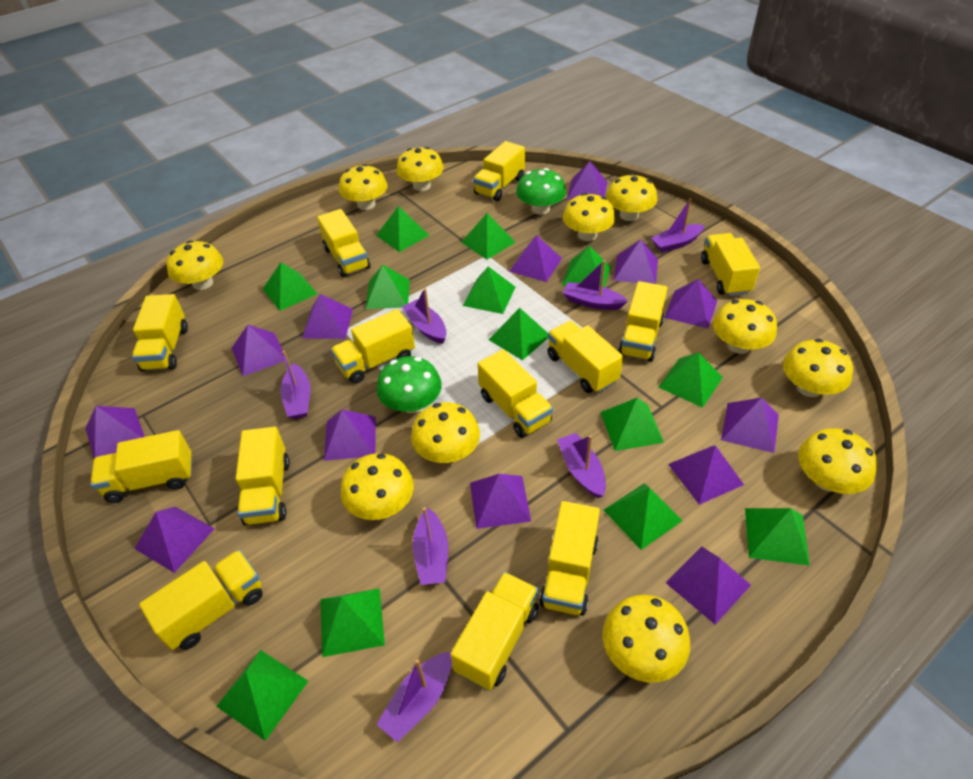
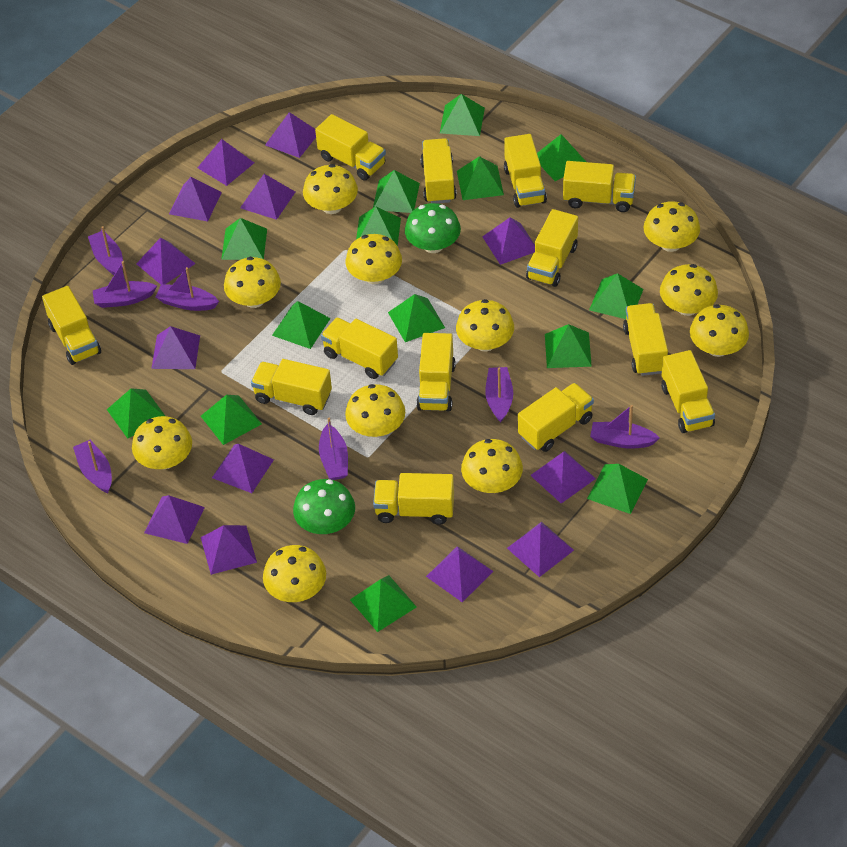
green pyramid: 13 -> 14

